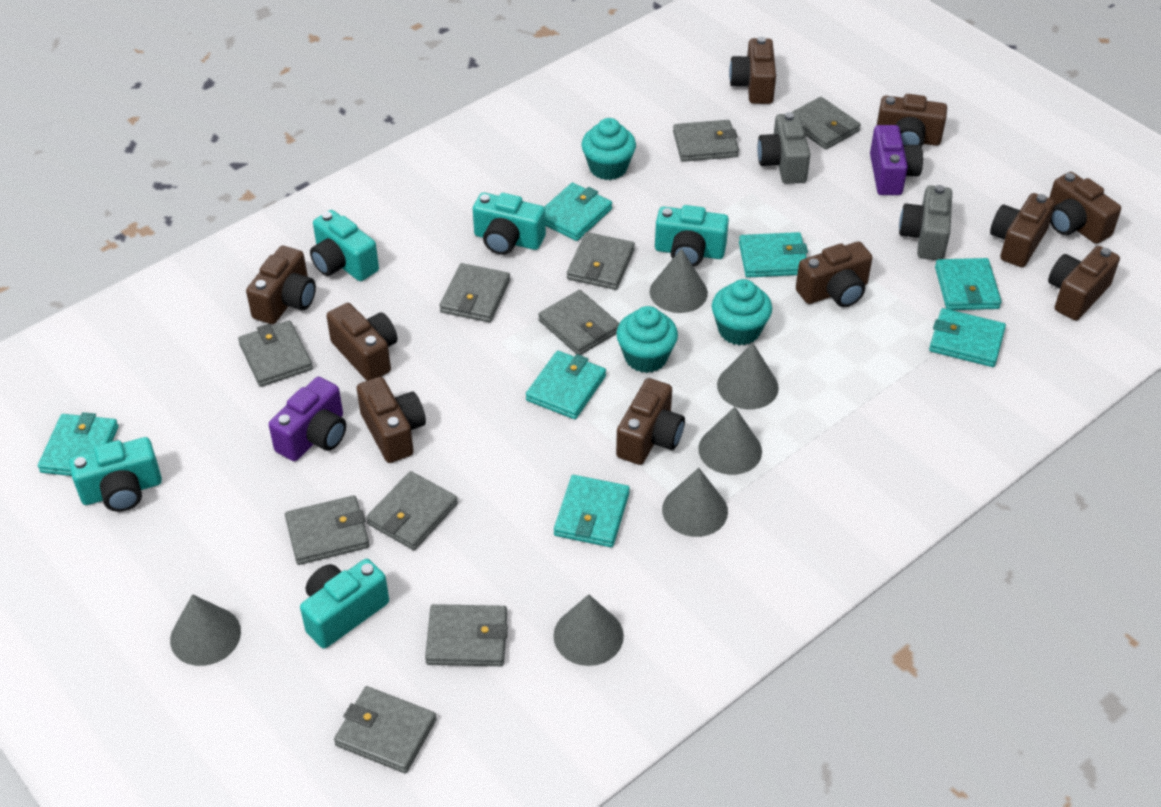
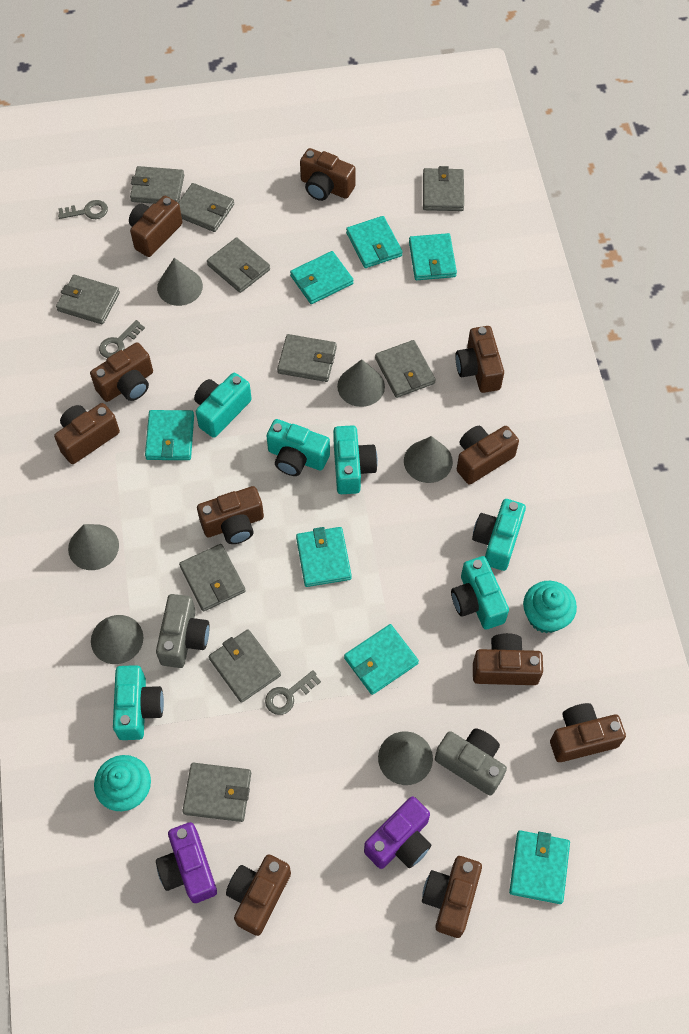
brown camera: 10 -> 11
grey key: 0 -> 3
turquoise camera: 5 -> 6
turquoise cupcake: 3 -> 2

